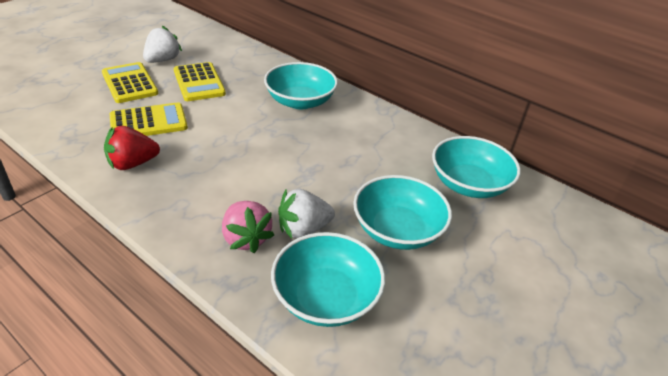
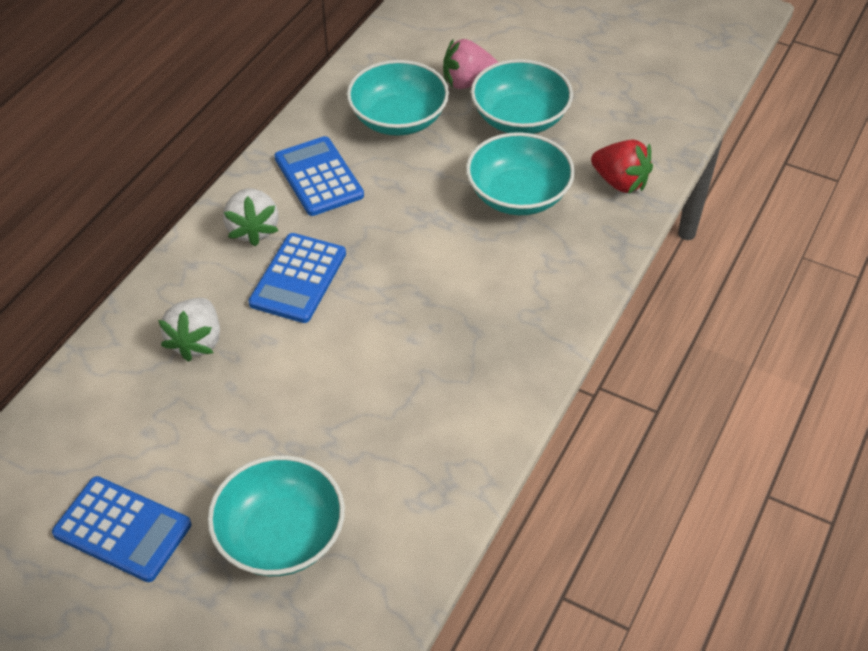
blue calculator: 0 -> 3
yellow calculator: 3 -> 0

